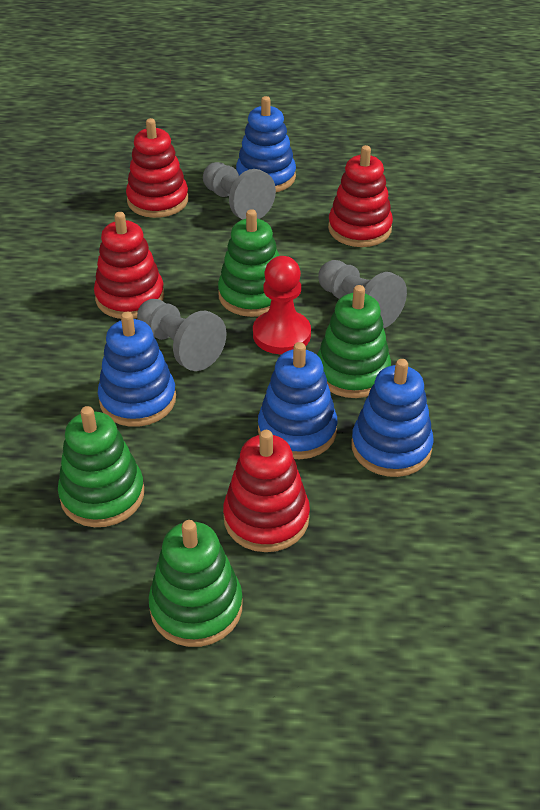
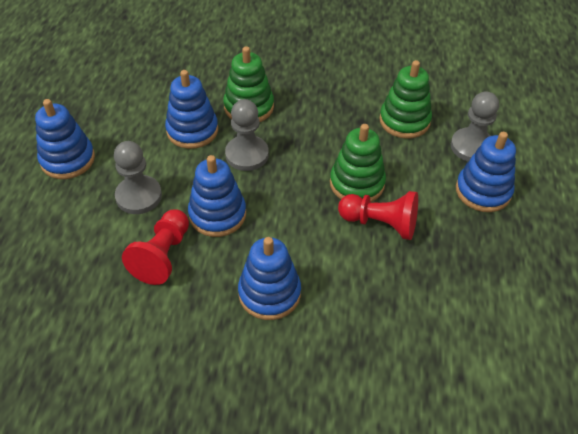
blue stacking toy: 4 -> 5
green stacking toy: 4 -> 3
red pawn: 1 -> 2
red stacking toy: 4 -> 0

